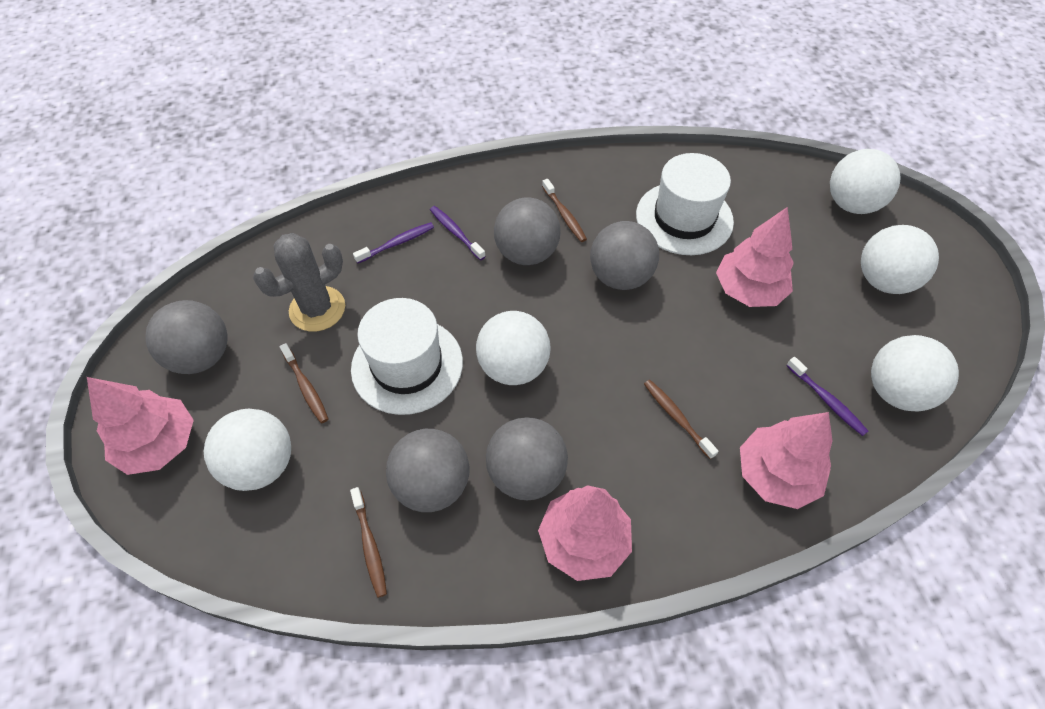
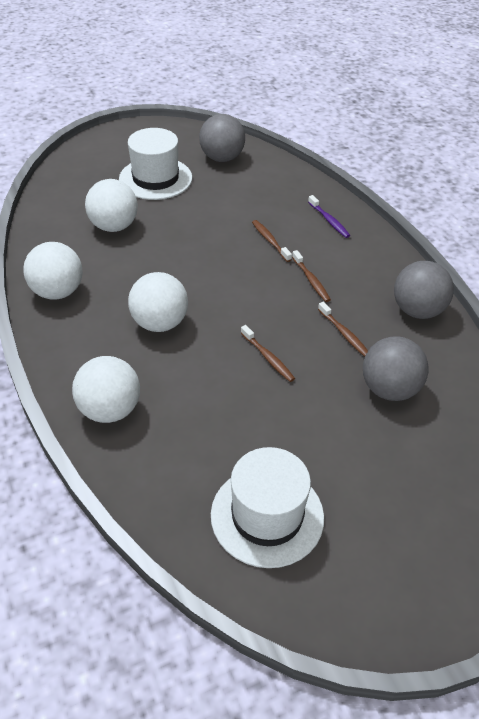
grey ball: 5 -> 3
grey cactus: 1 -> 0
pink tree: 4 -> 0
purple toothbrush: 3 -> 1
white ball: 5 -> 4

